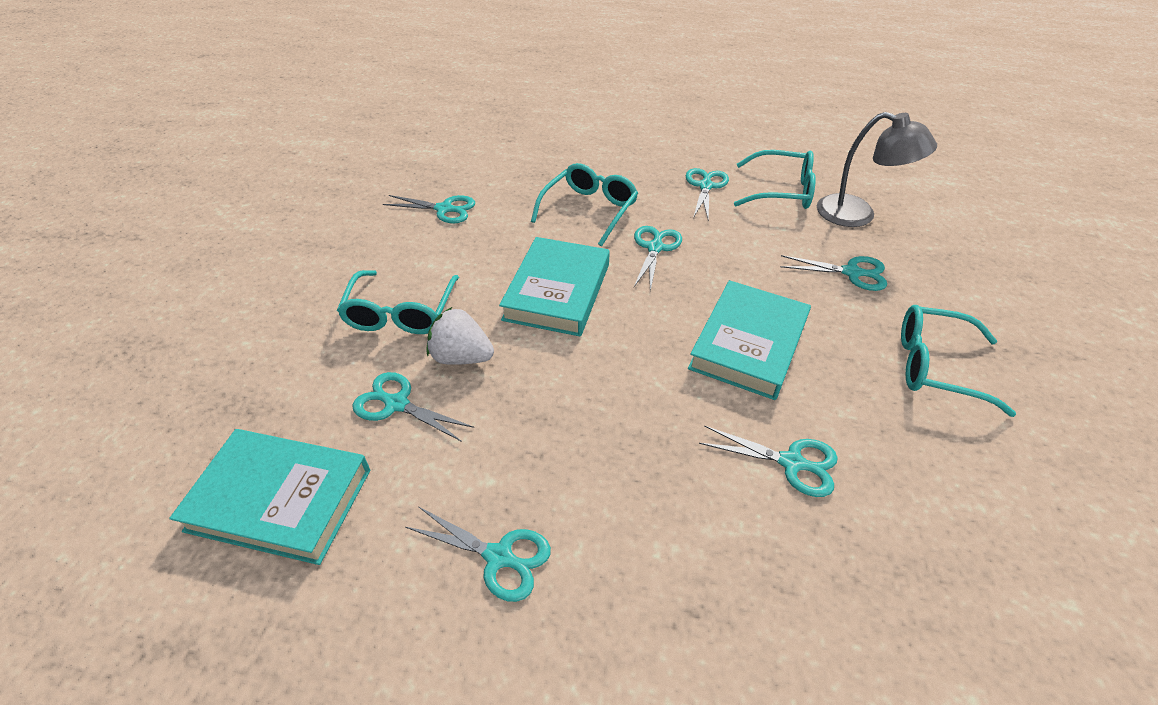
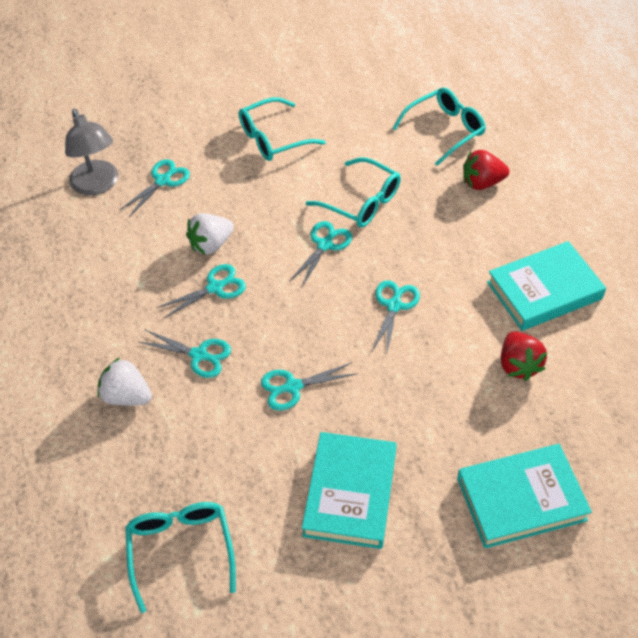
red strawberry: 0 -> 2
turquoise scissors: 7 -> 6
white strawberry: 1 -> 2

